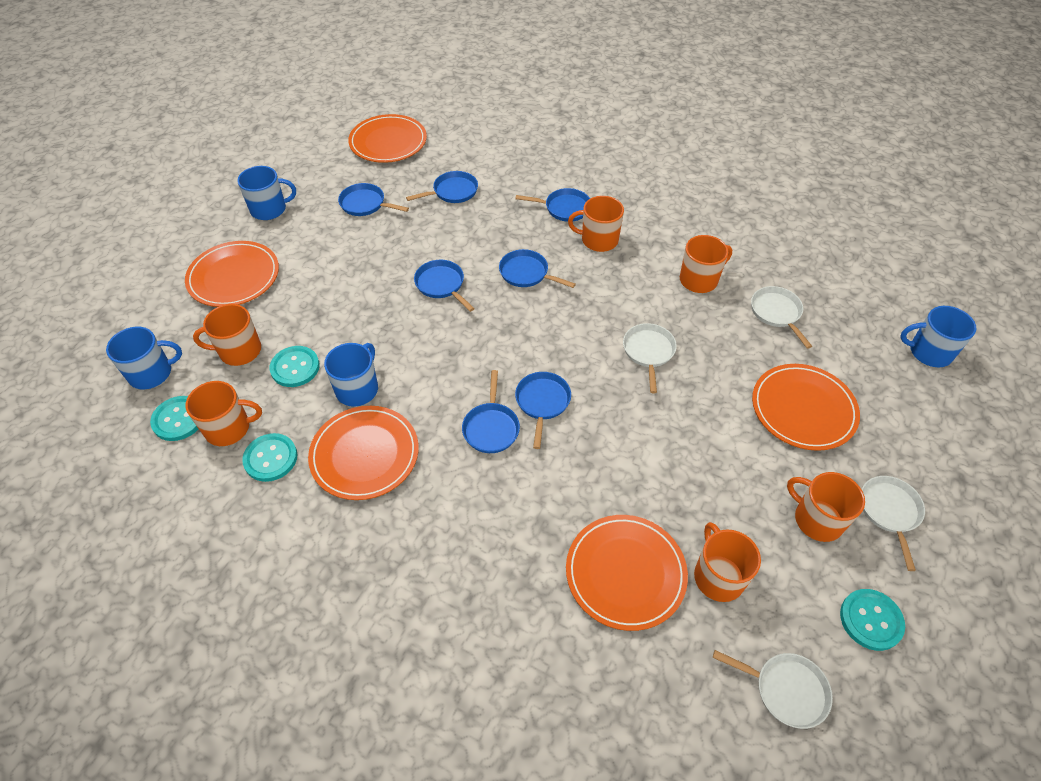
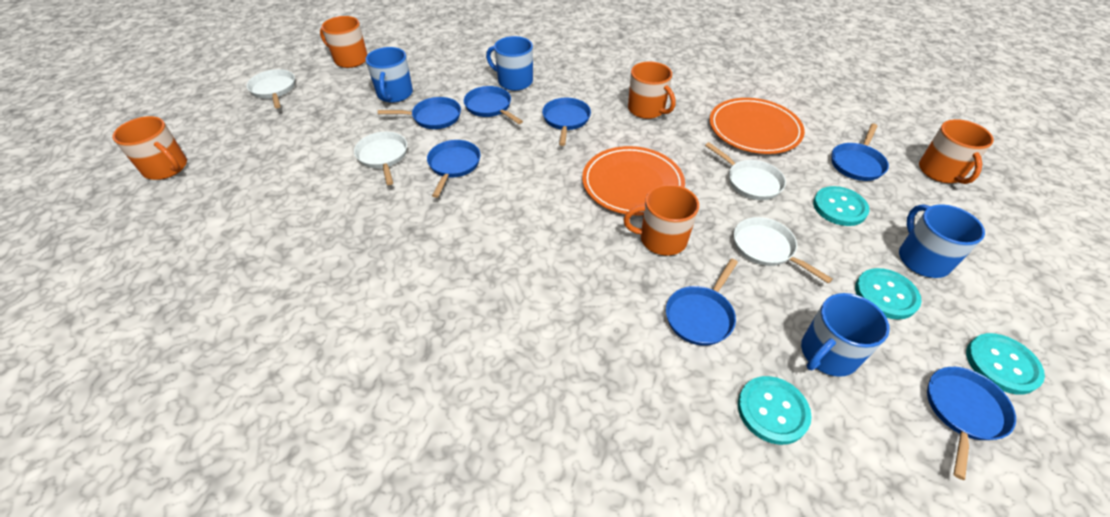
orange mug: 6 -> 5
orange plate: 5 -> 2

